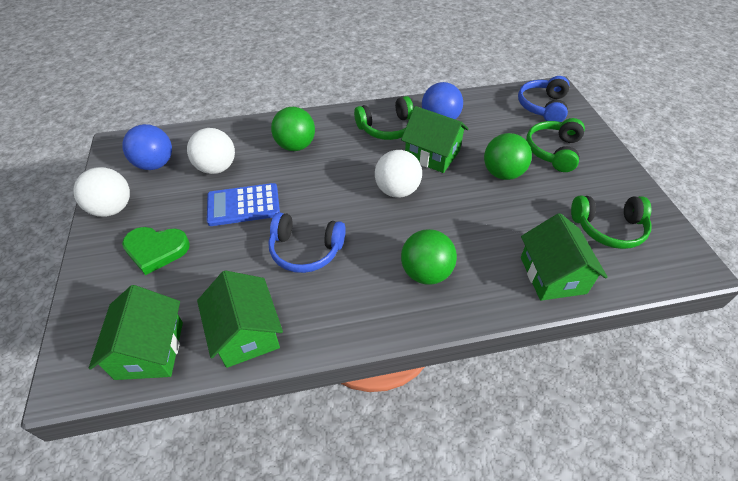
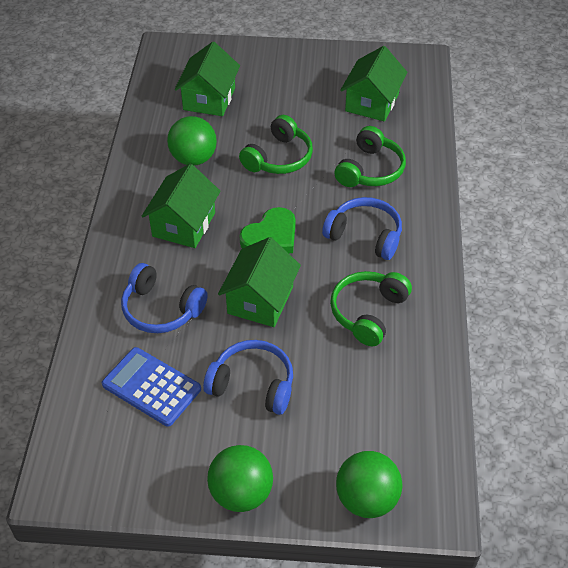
blue ball: 2 -> 0
blue headphones: 2 -> 3
white ball: 3 -> 0

